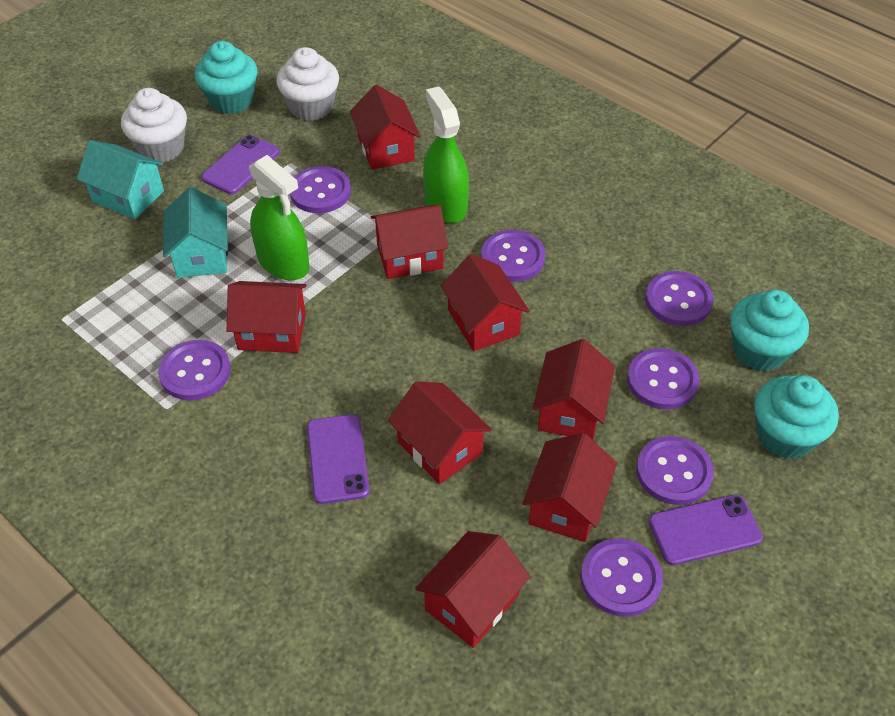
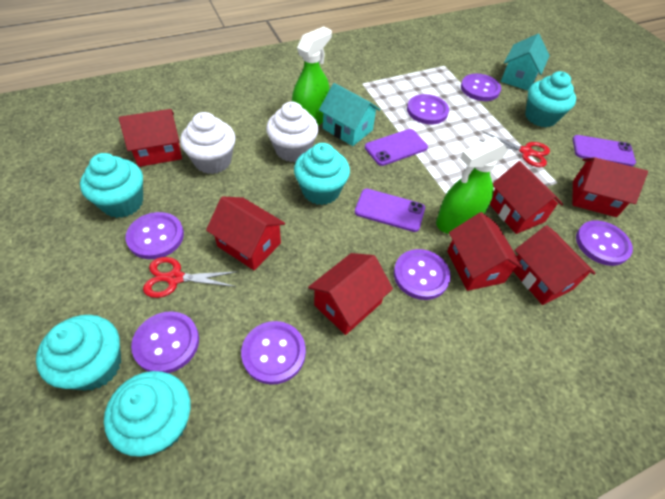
red house: 8 -> 7
red scissors: 0 -> 2
turquoise cupcake: 3 -> 5

